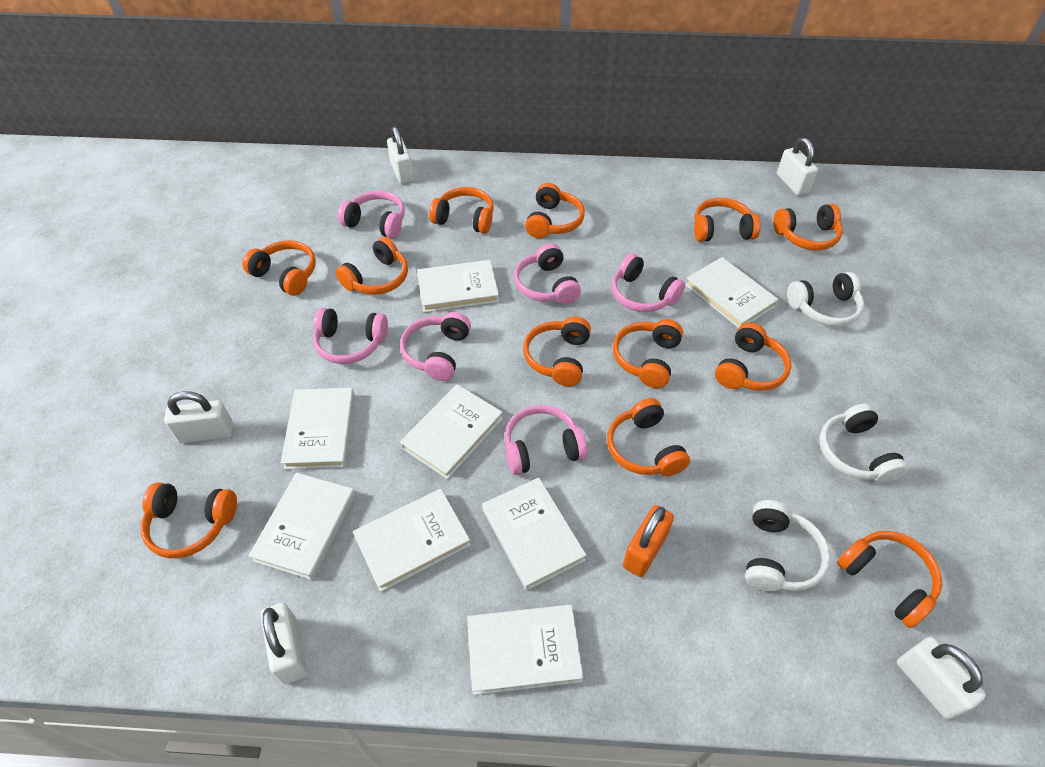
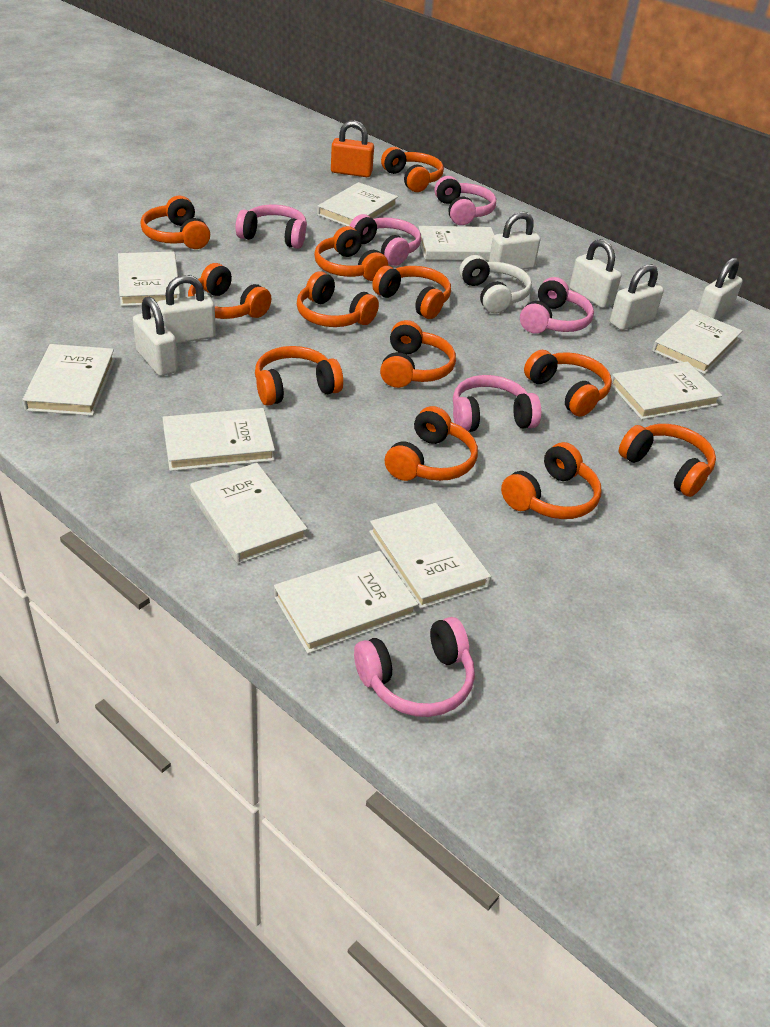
white book: 8 -> 10
white headphones: 3 -> 1
white padlock: 5 -> 6

